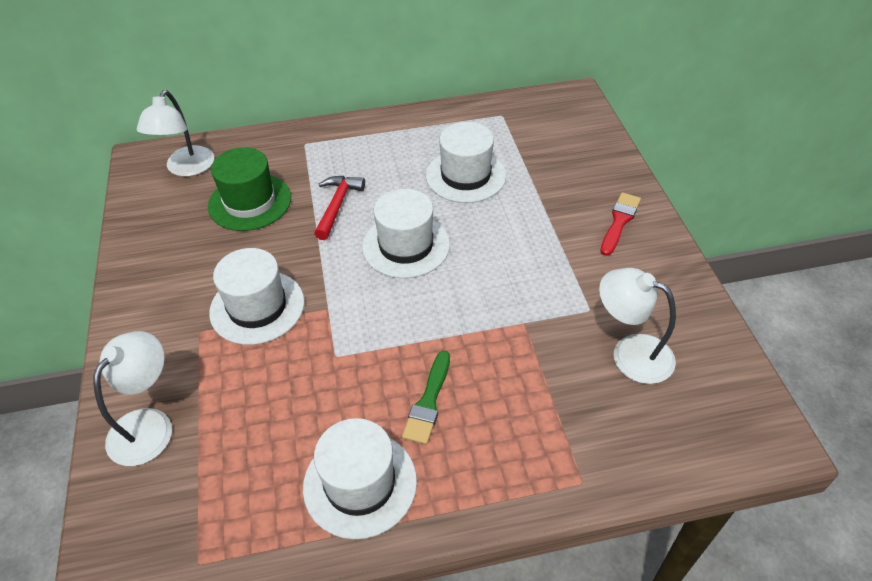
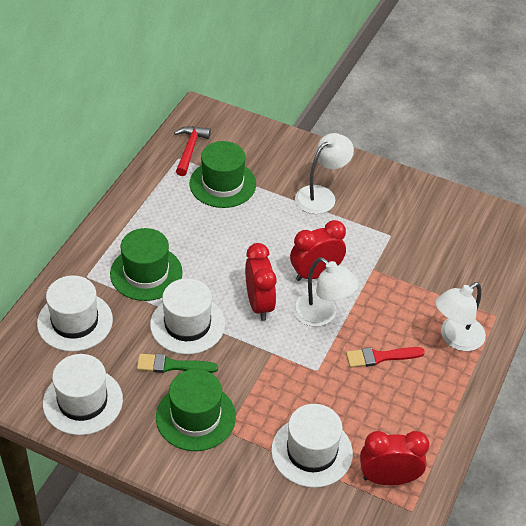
green hat: 1 -> 3
red clock: 0 -> 3

